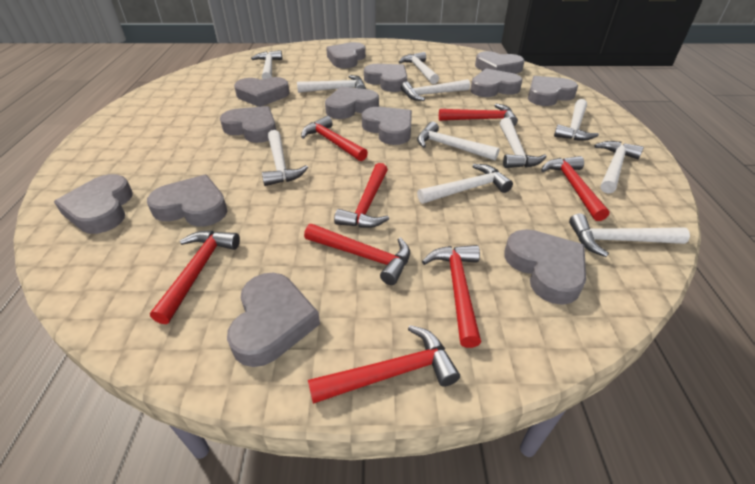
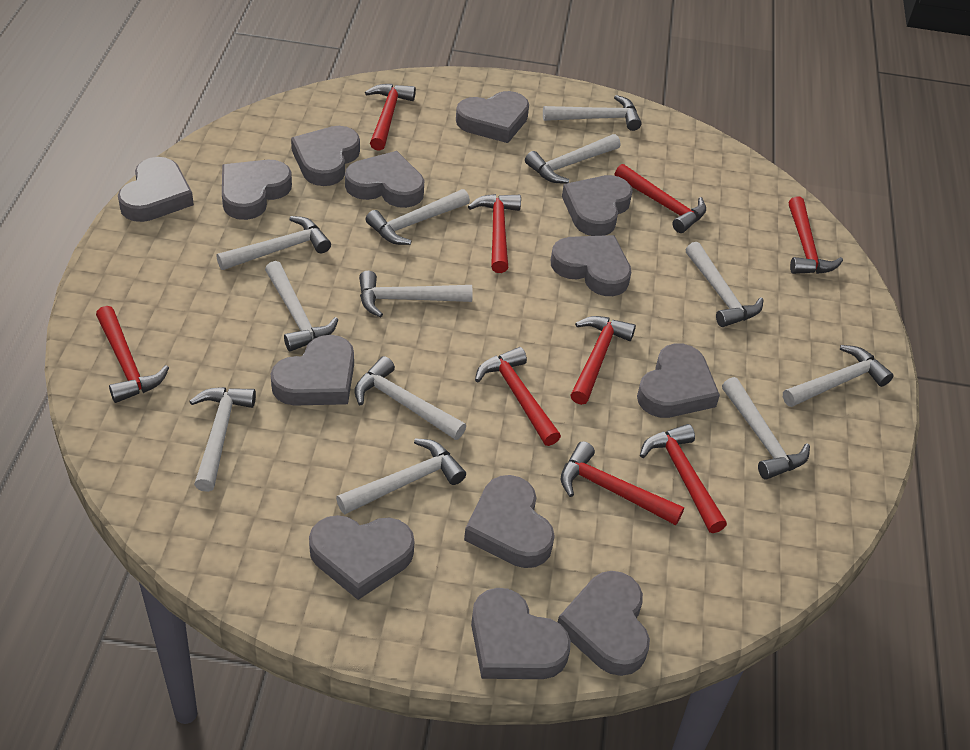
red hammer: 8 -> 9
white hammer: 11 -> 12

